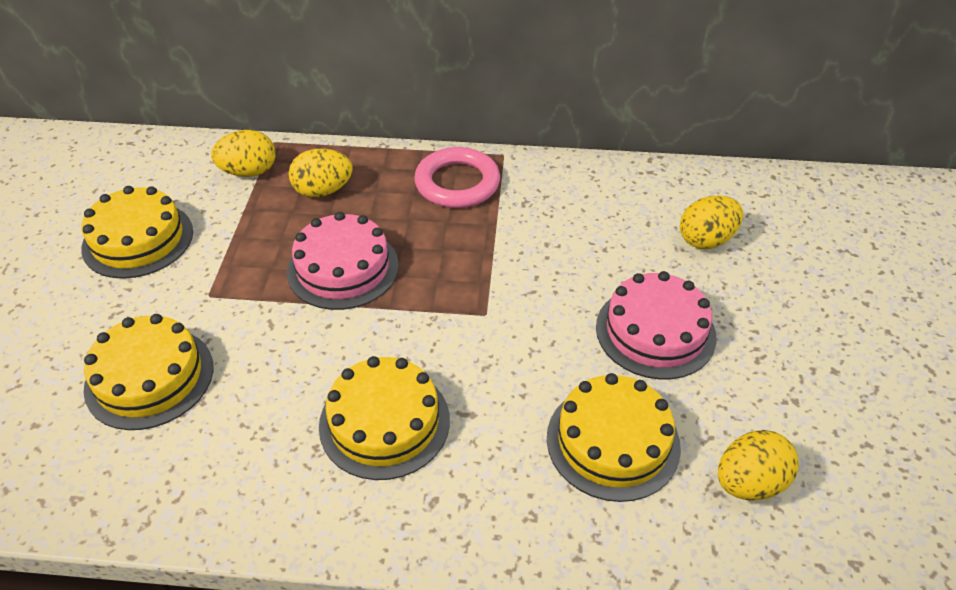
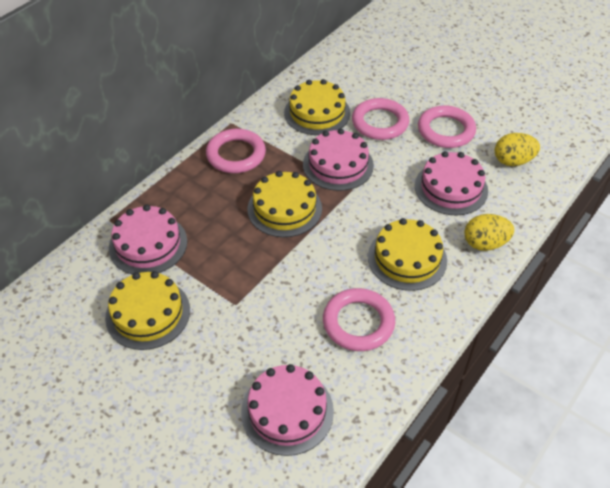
pink cake: 2 -> 4
pink ring: 1 -> 4
yellow egg: 4 -> 2

